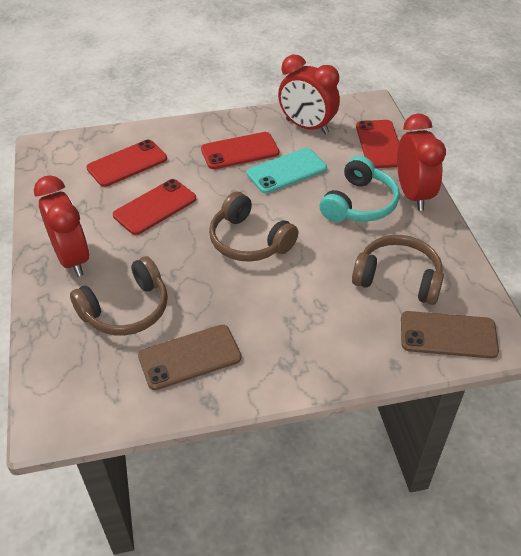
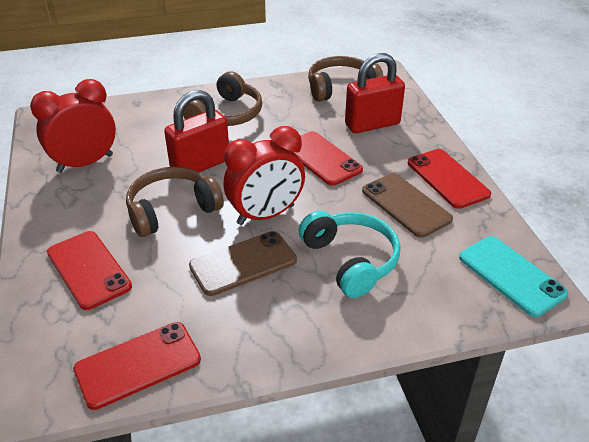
red clock: 3 -> 2
red padlock: 0 -> 2

